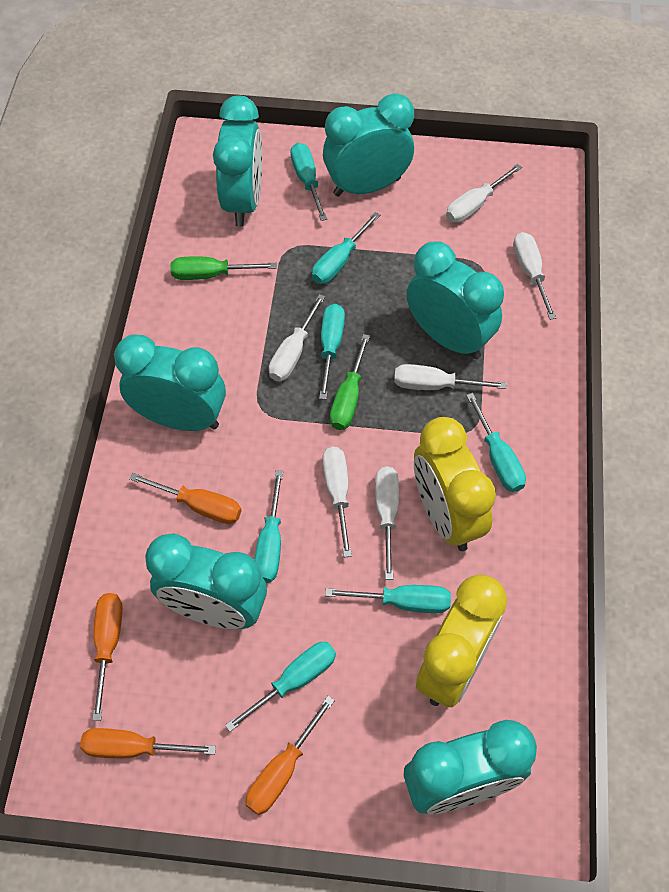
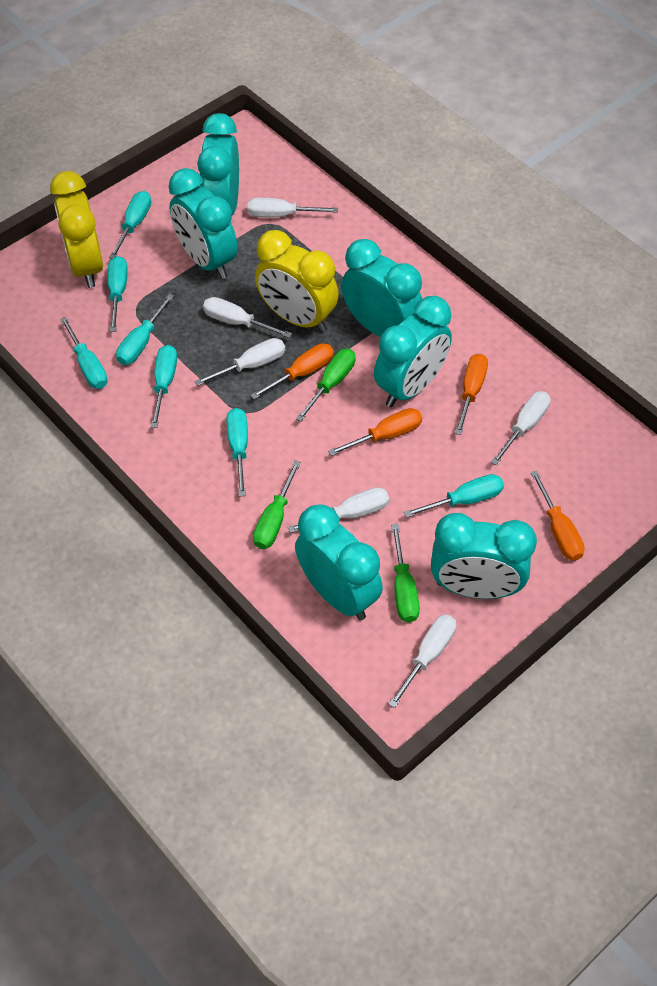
green screwdriver: 2 -> 3

